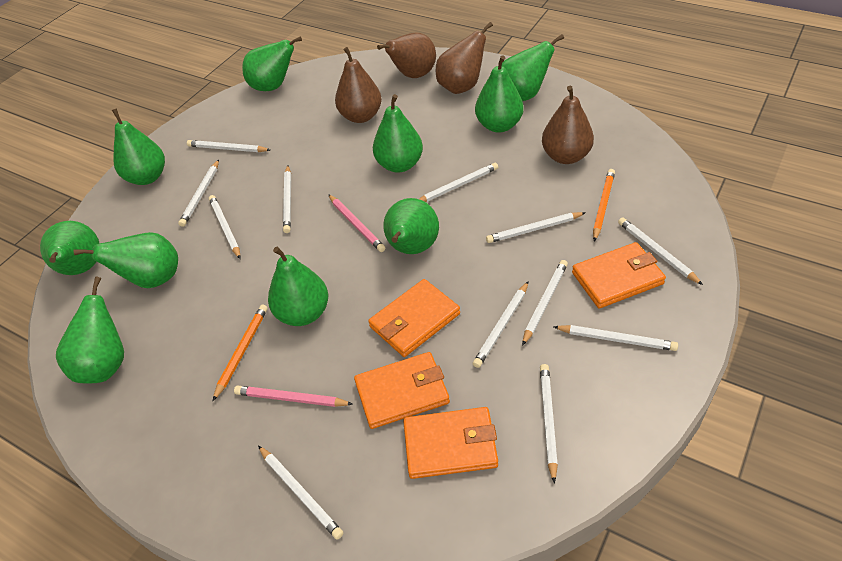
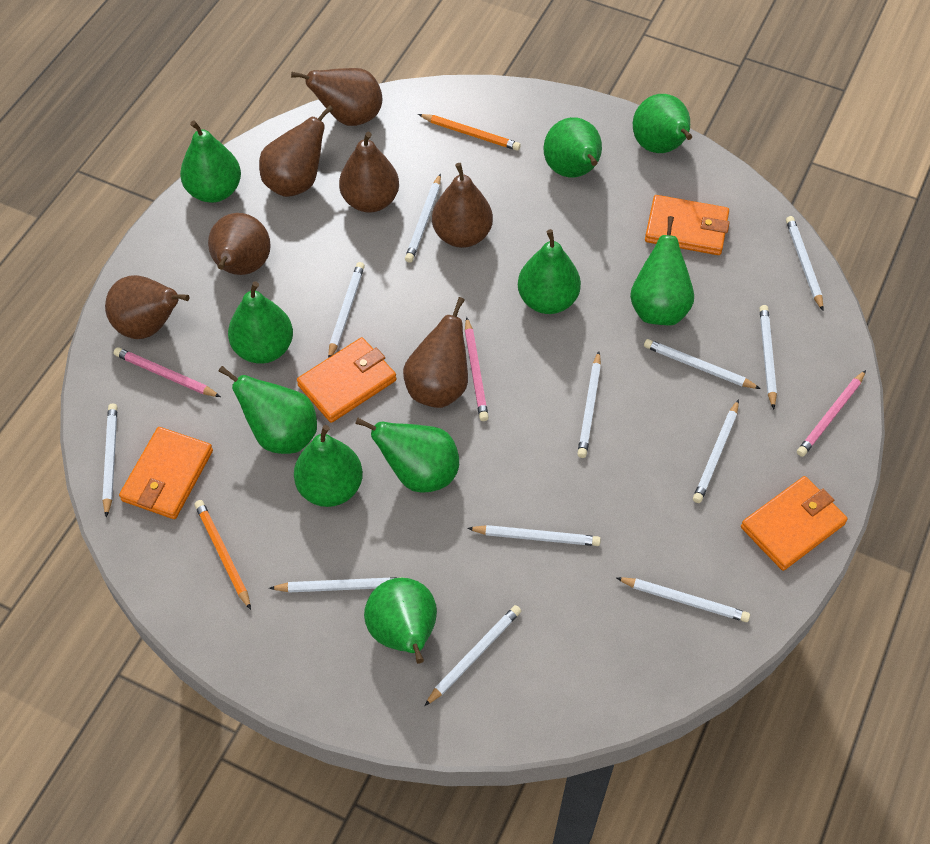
brown pear: 4 -> 7
pink pencil: 2 -> 3

